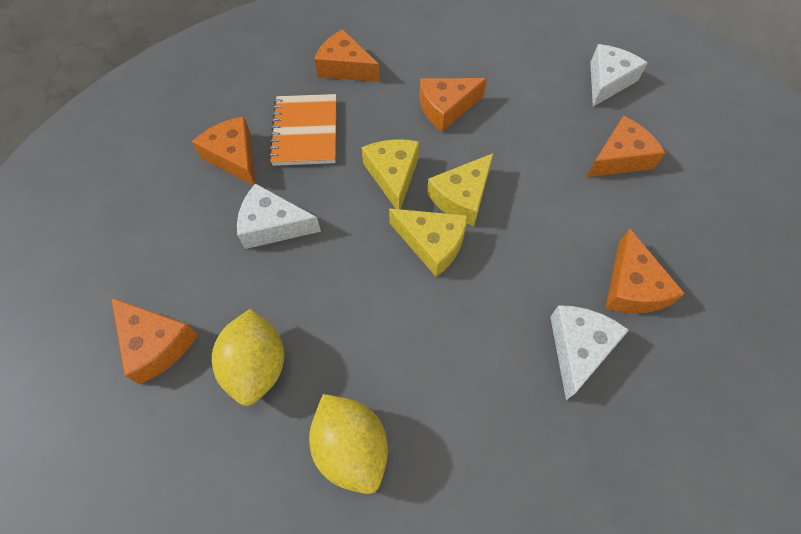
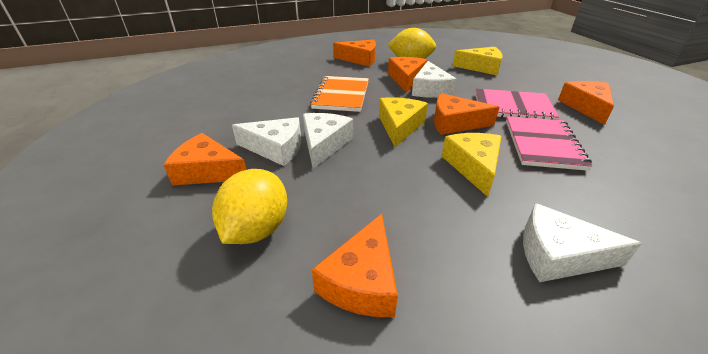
pink notebook: 0 -> 2
white cheese: 3 -> 4

